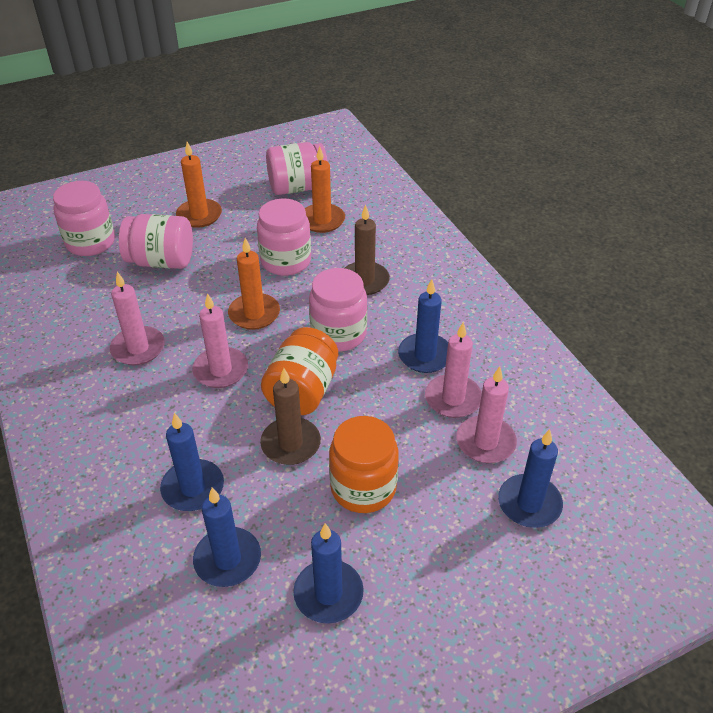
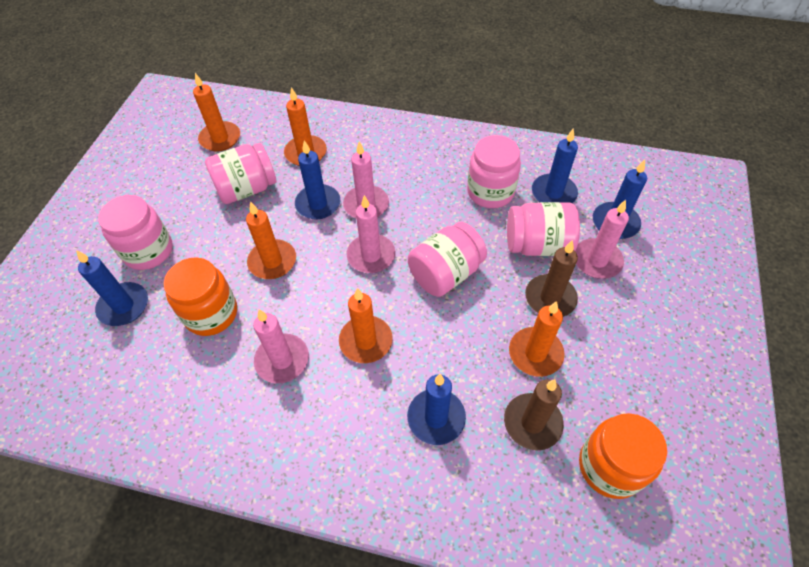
orange candle: 3 -> 5

